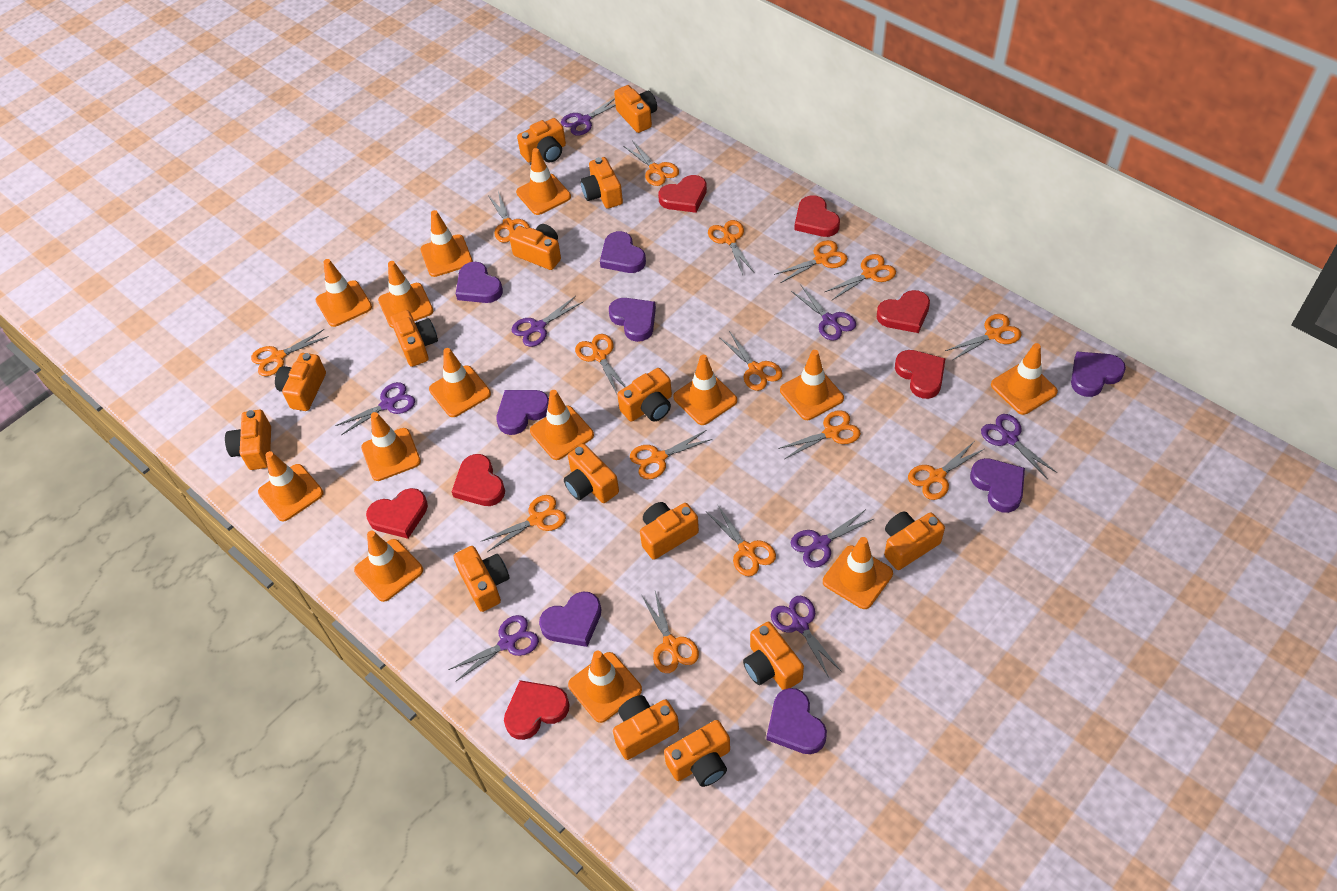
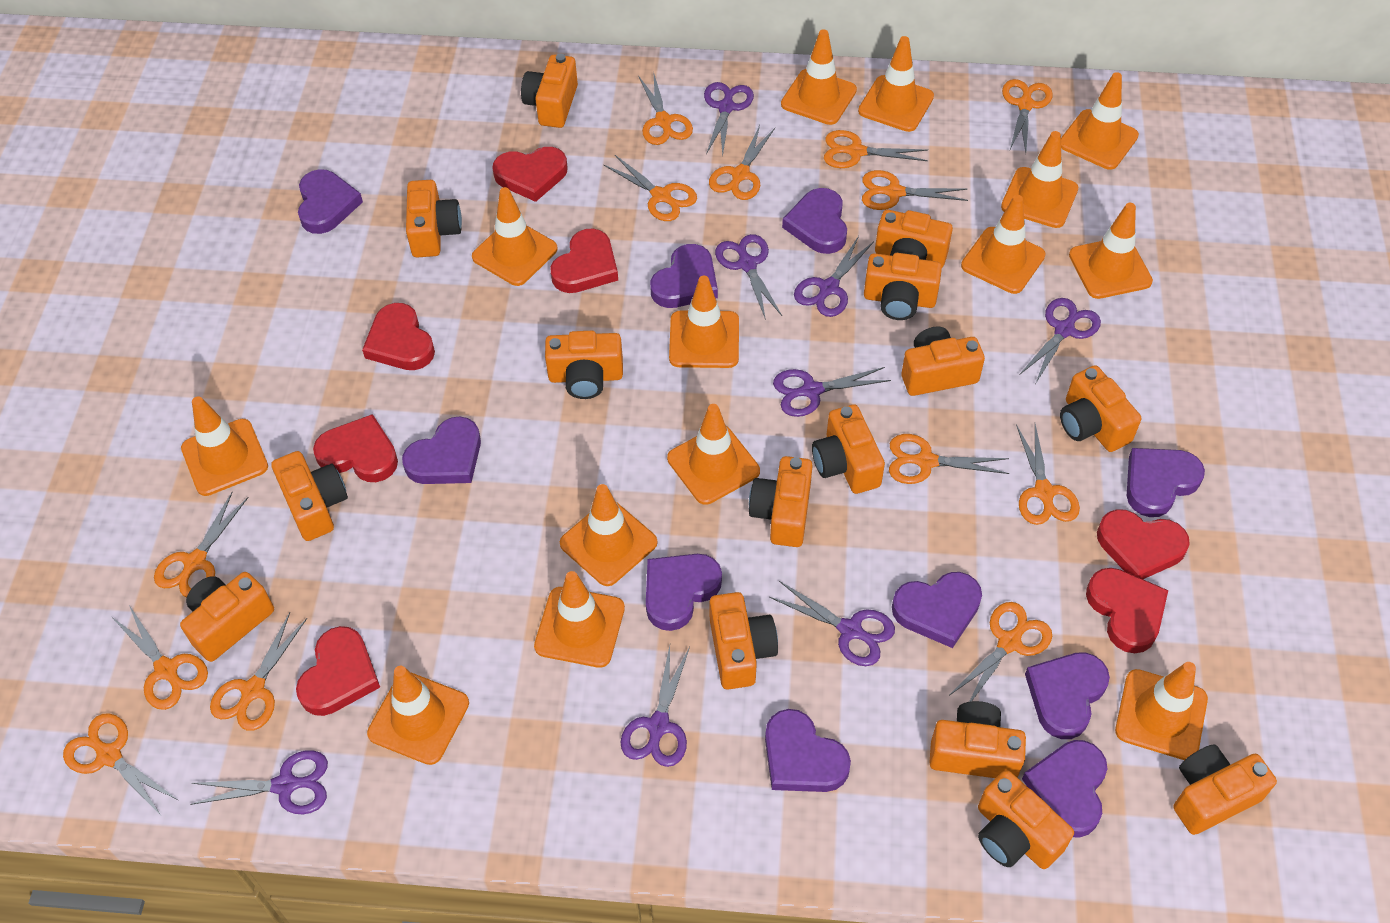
orange scissors: 15 -> 13
purple heart: 8 -> 10

